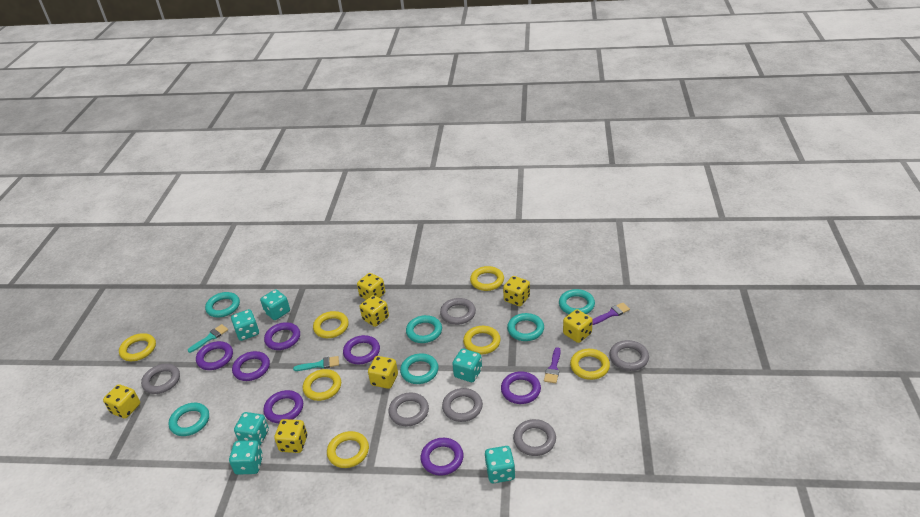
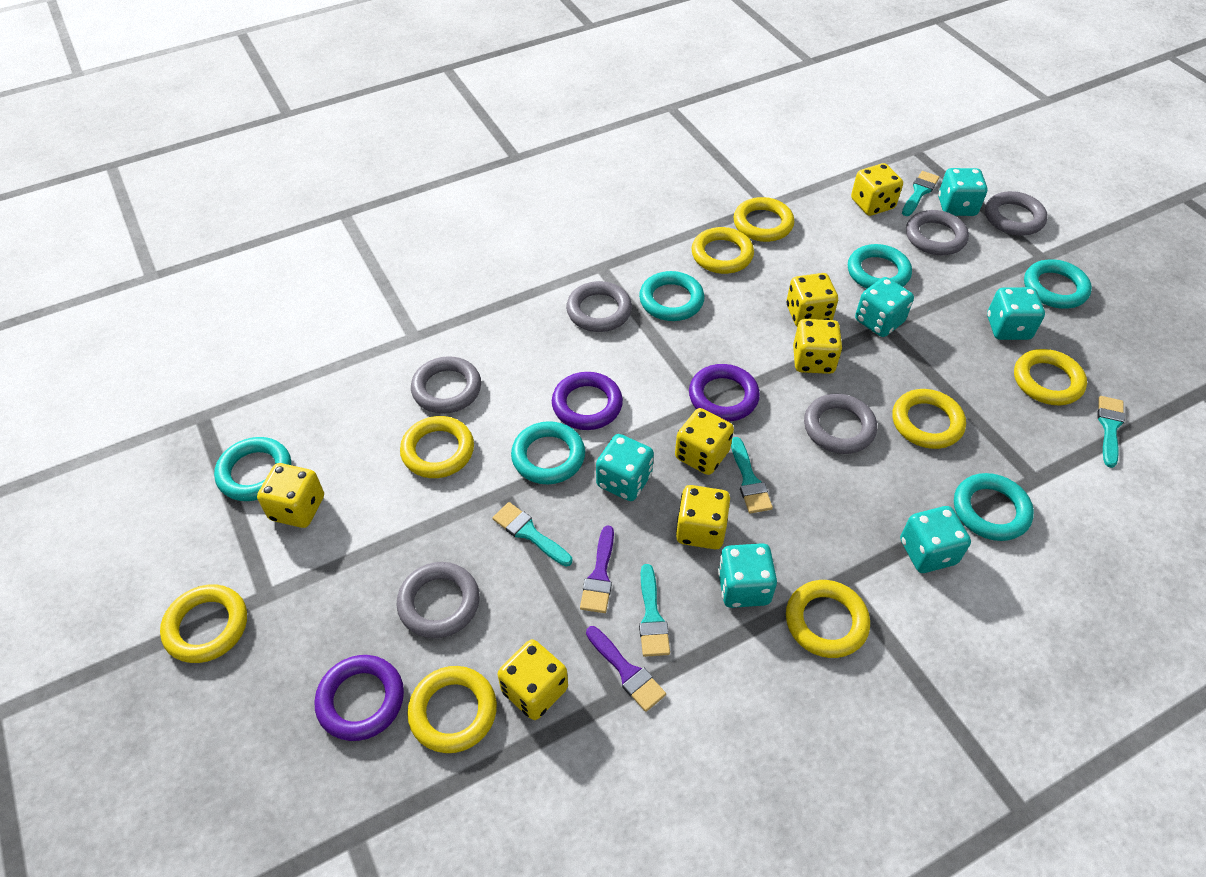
purple ring: 7 -> 3
turquoise brush: 2 -> 5
yellow ring: 7 -> 8

